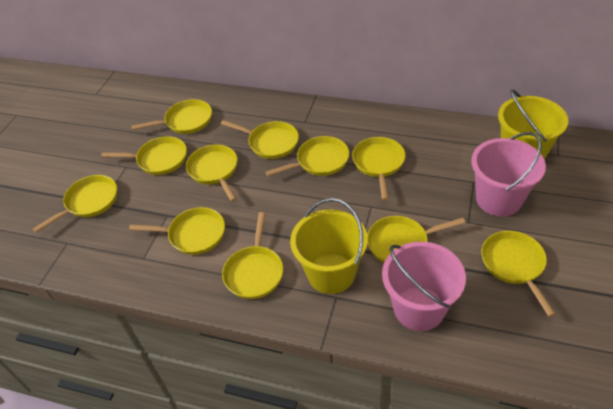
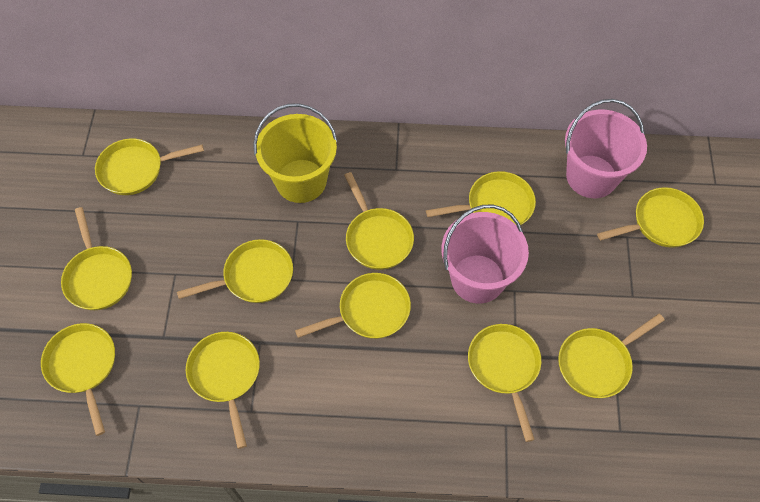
yellow bucket: 2 -> 1

